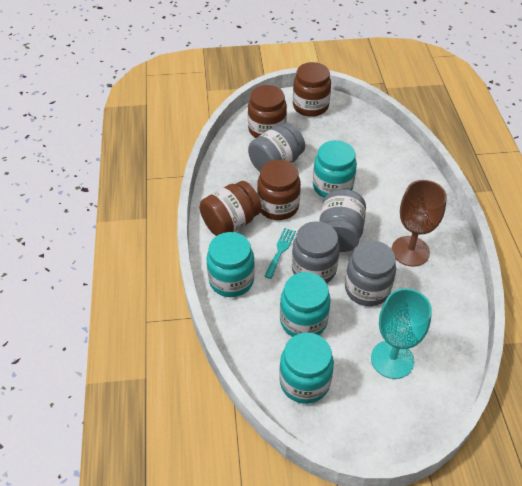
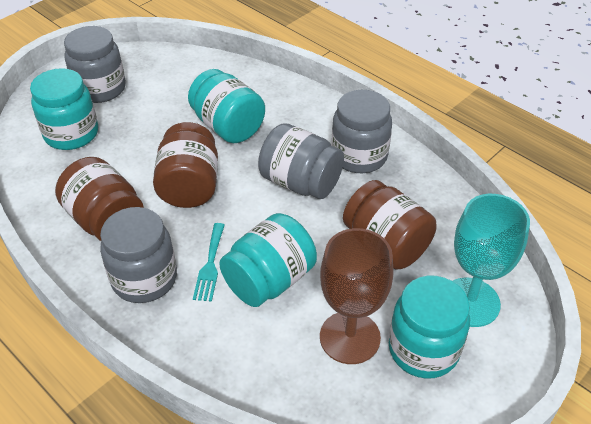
brown jar: 4 -> 3

